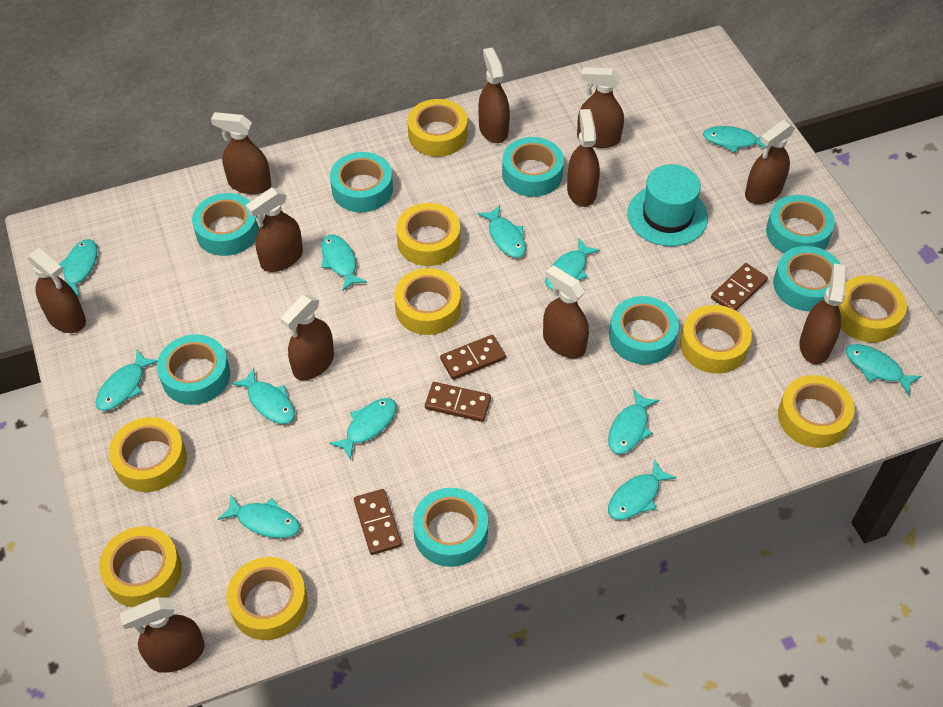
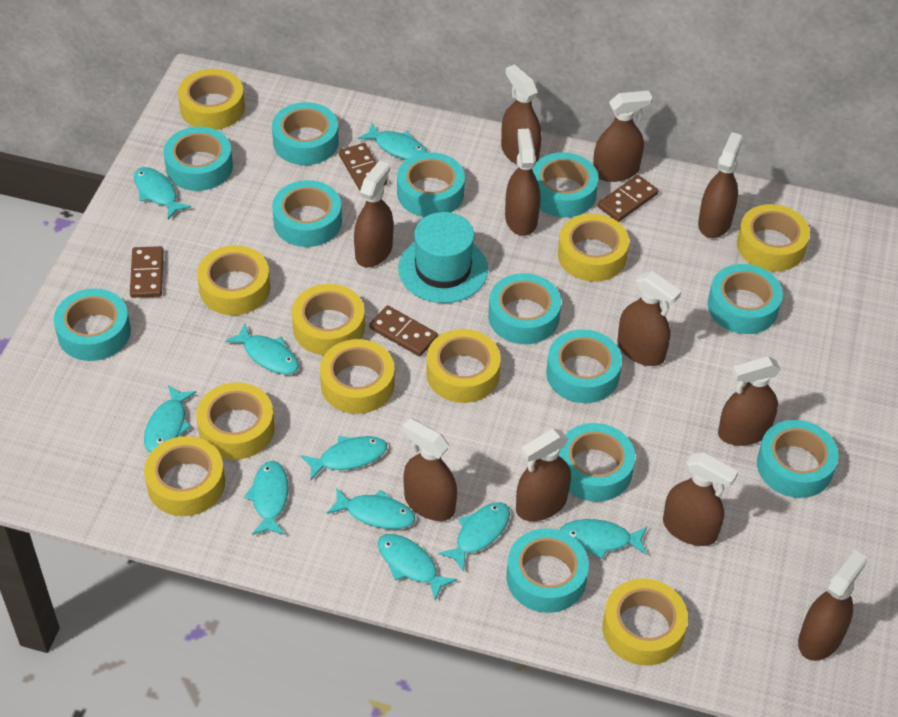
turquoise fish: 12 -> 10
turquoise tape: 8 -> 12
yellow tape: 9 -> 10

